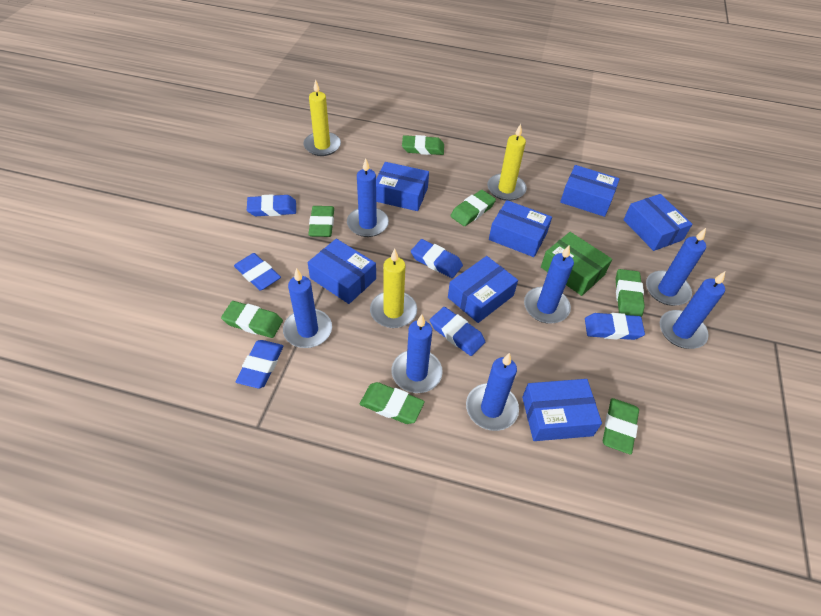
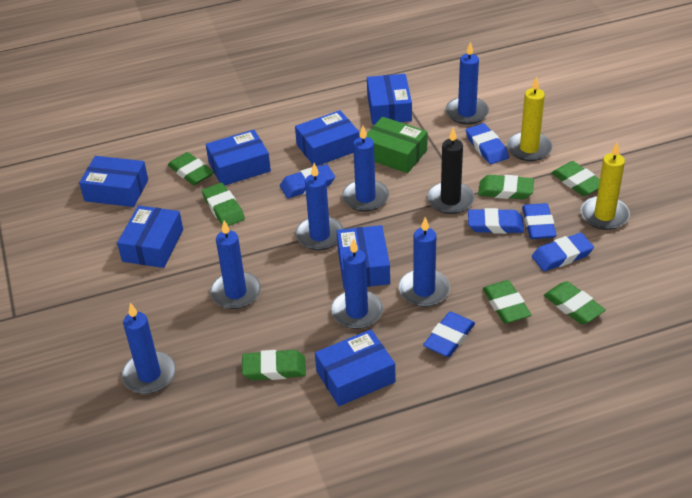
black candle: 0 -> 1
yellow candle: 3 -> 2

